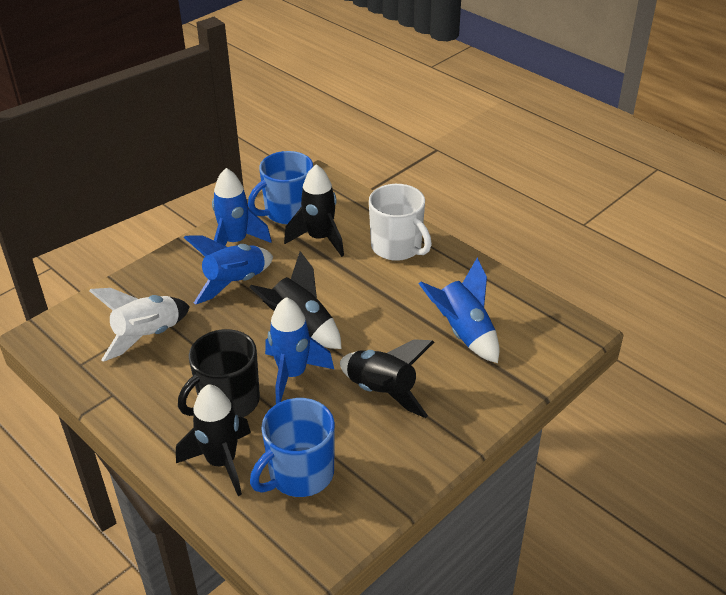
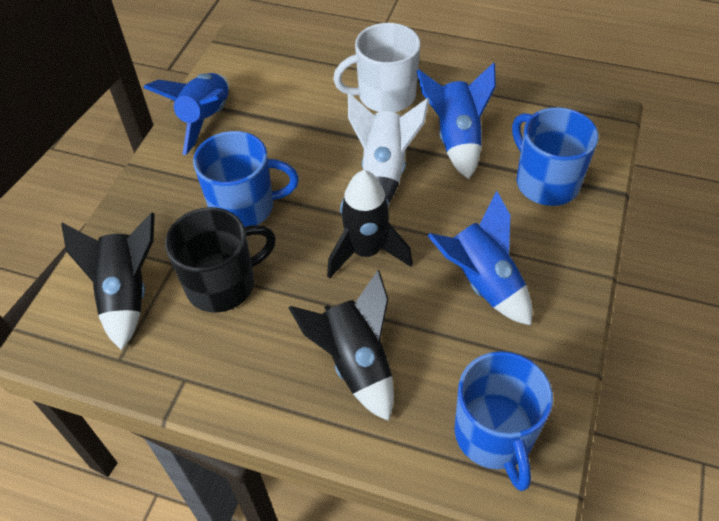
black rocket: 4 -> 3
blue mug: 2 -> 3
blue rocket: 4 -> 3

